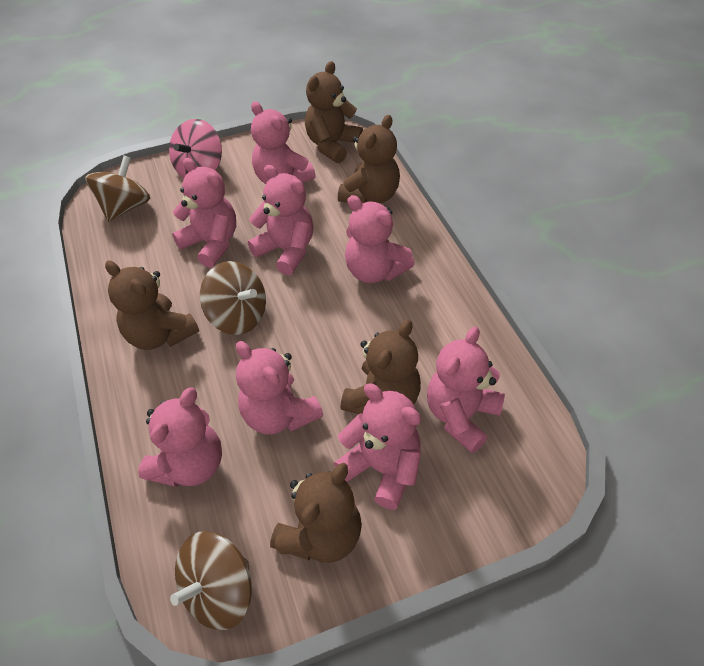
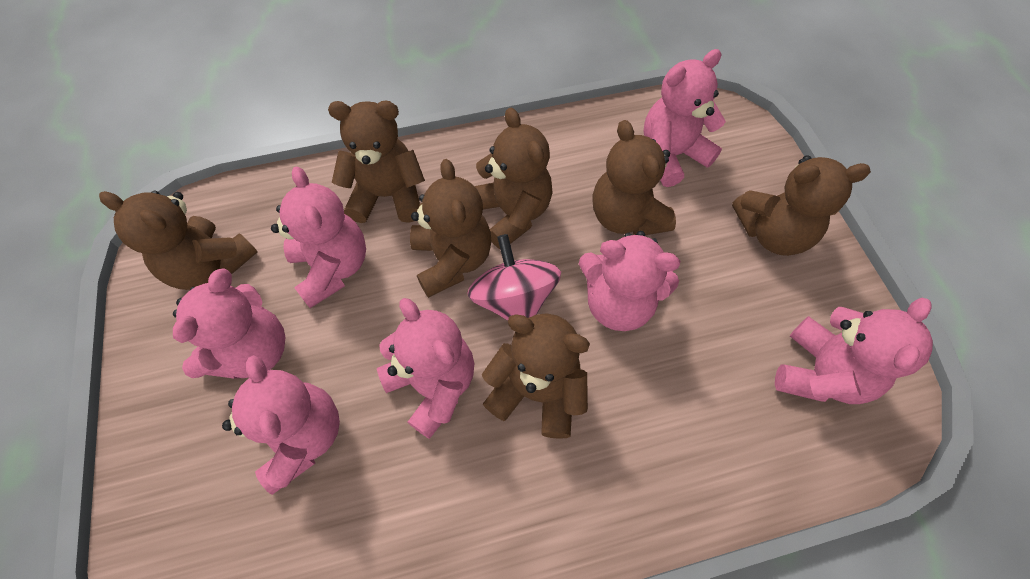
brown spinning top: 3 -> 0
brown teddy bear: 5 -> 7
pink teddy bear: 8 -> 7

